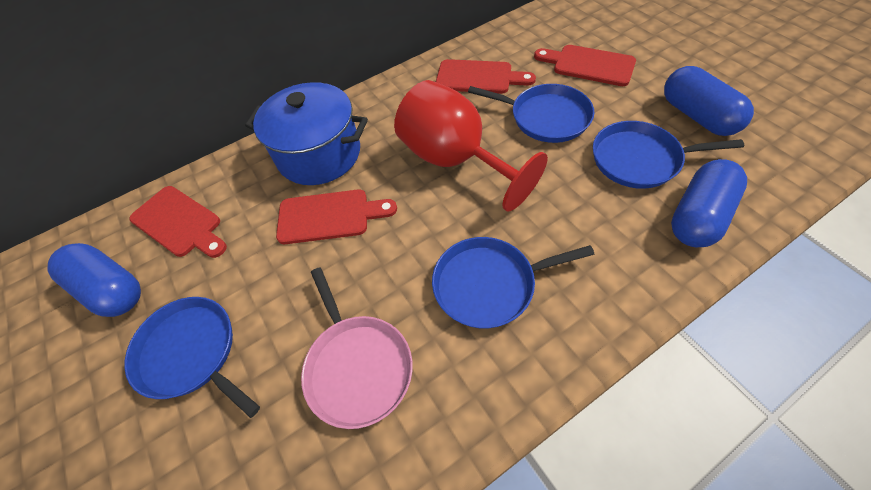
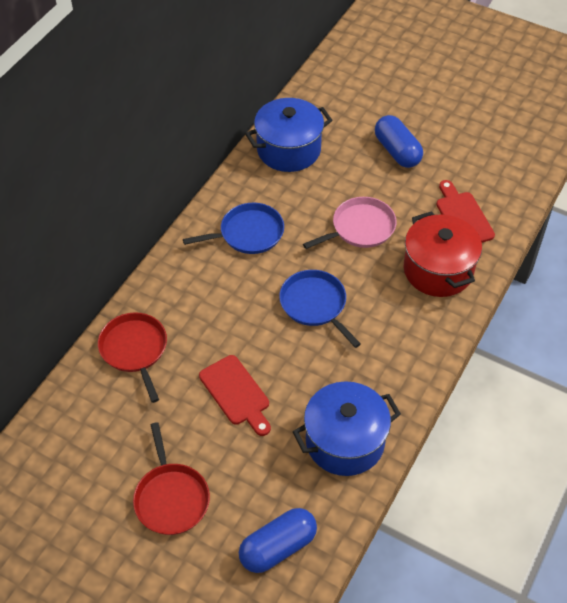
blue capsule: 3 -> 2
blue pan: 4 -> 2
blue pot: 1 -> 2
red cutting board: 4 -> 2
red goblet: 1 -> 0
red pan: 0 -> 2
red pot: 0 -> 1

